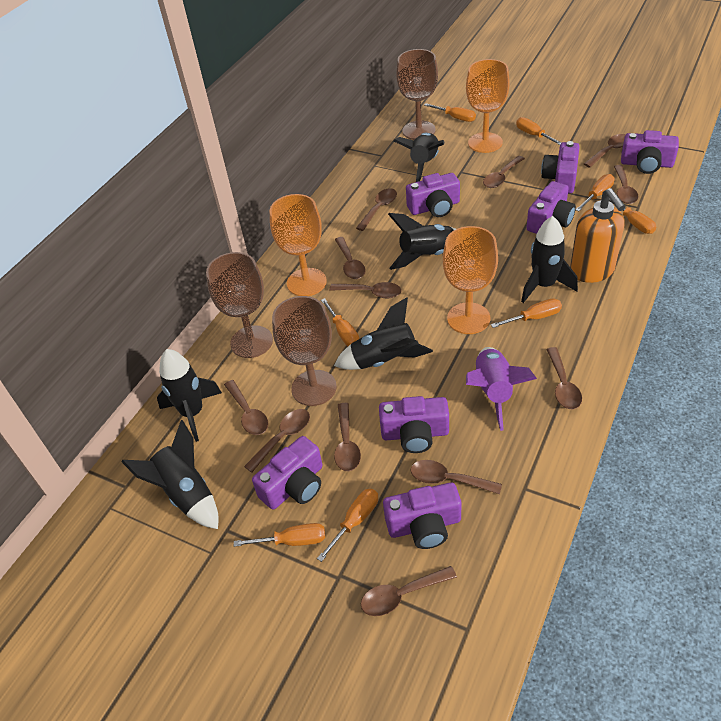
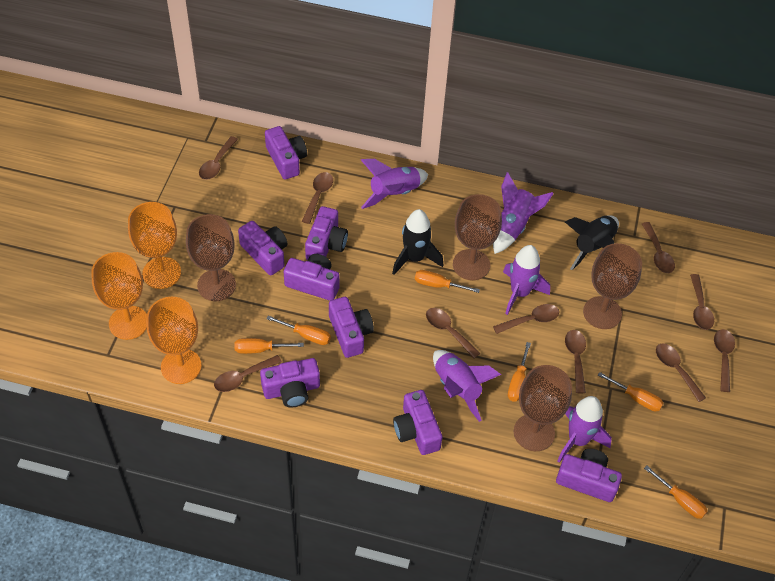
black rocket: 6 -> 2
brown goblet: 3 -> 4
brown spoon: 12 -> 10
orange screwdriver: 8 -> 6
orange soap dispenser: 1 -> 0
purple camera: 7 -> 8
purple rocket: 1 -> 5

